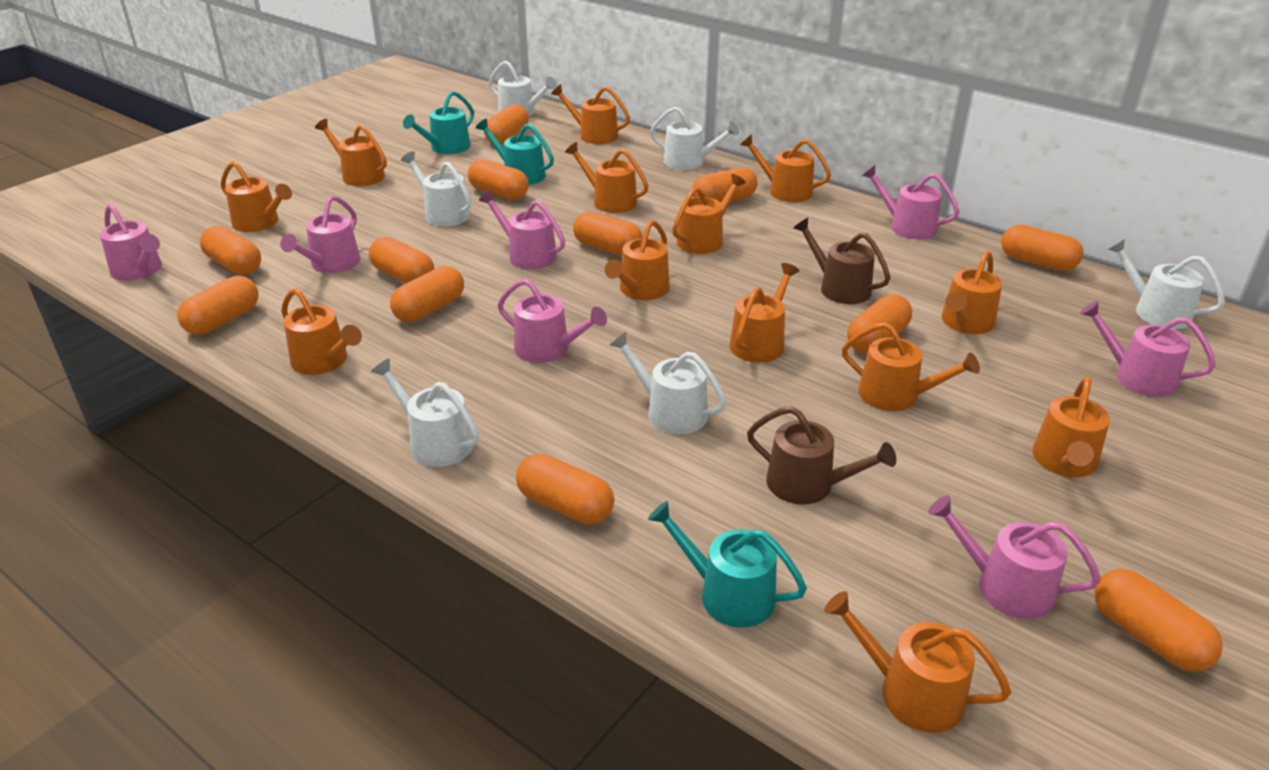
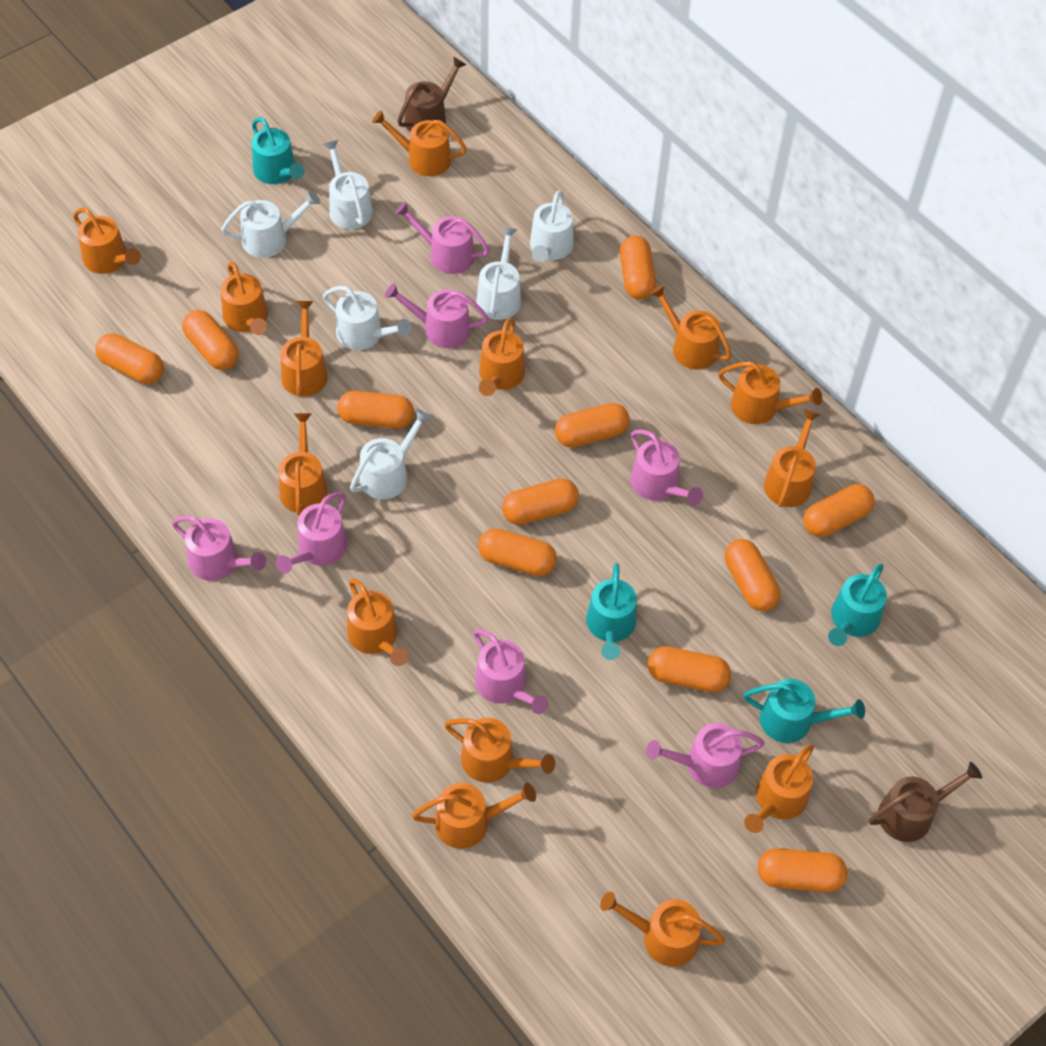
orange capsule: 12 -> 11
orange watering can: 13 -> 14
turquoise watering can: 3 -> 4

